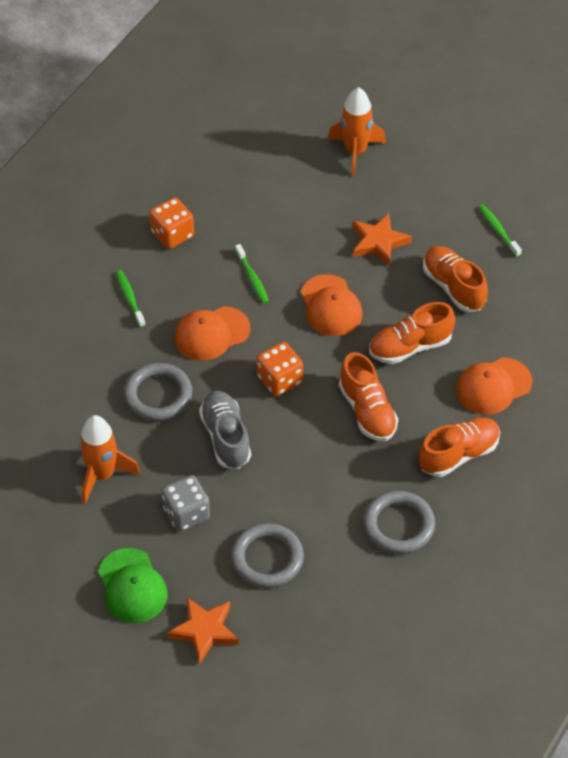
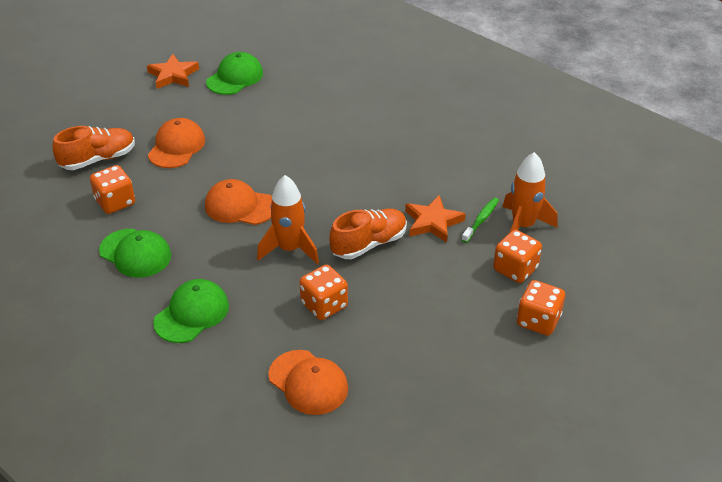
green cap: 1 -> 3
green toothbrush: 3 -> 1
grey dice: 1 -> 0
grey ring: 3 -> 0
grey shoe: 1 -> 0
orange dice: 2 -> 4
orange shoe: 4 -> 2

